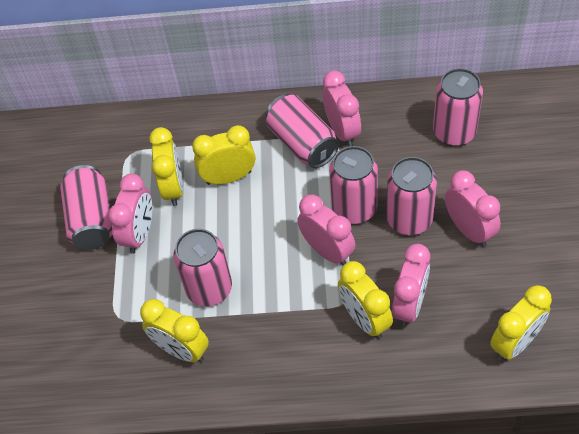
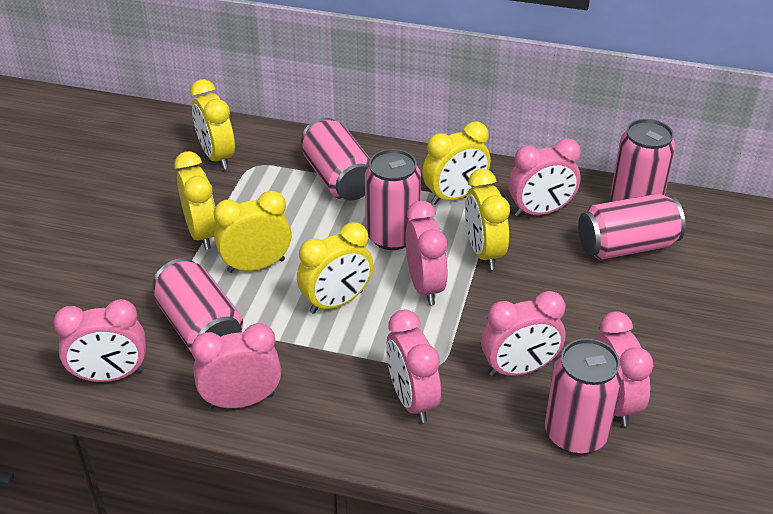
pink clock: 5 -> 7
yellow clock: 5 -> 6

